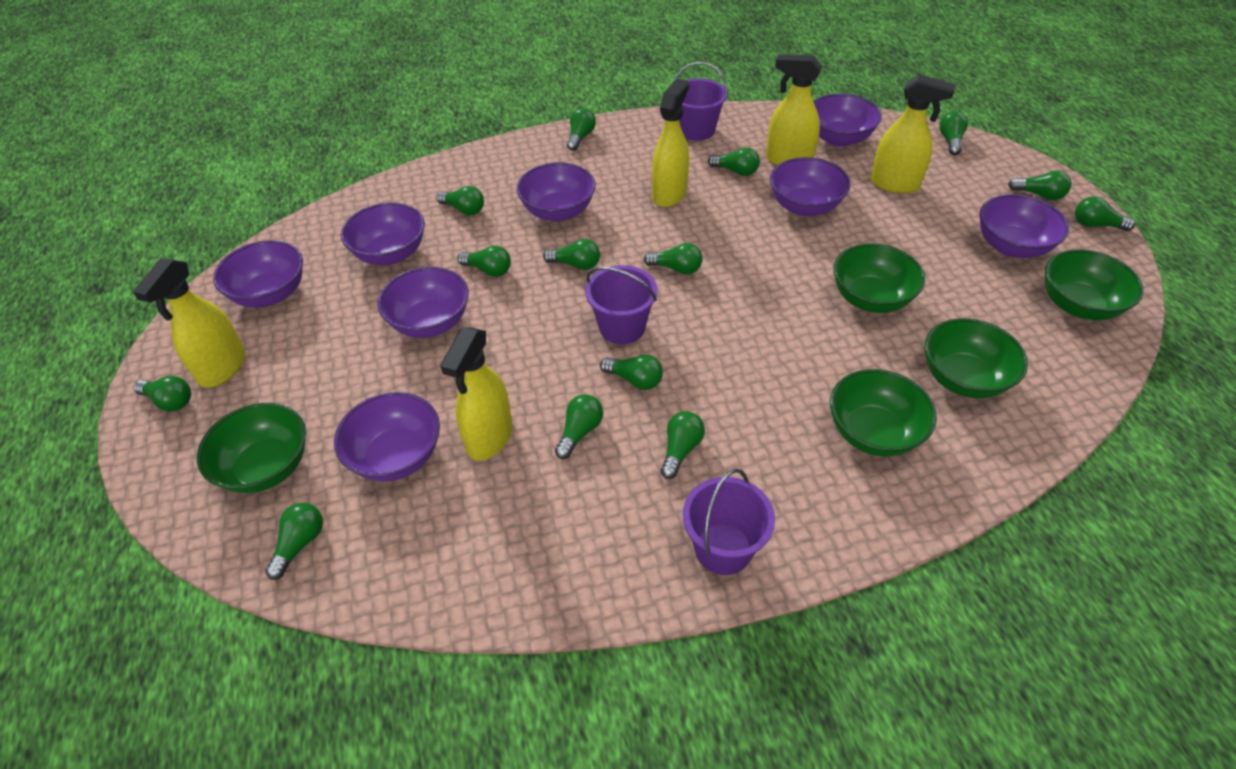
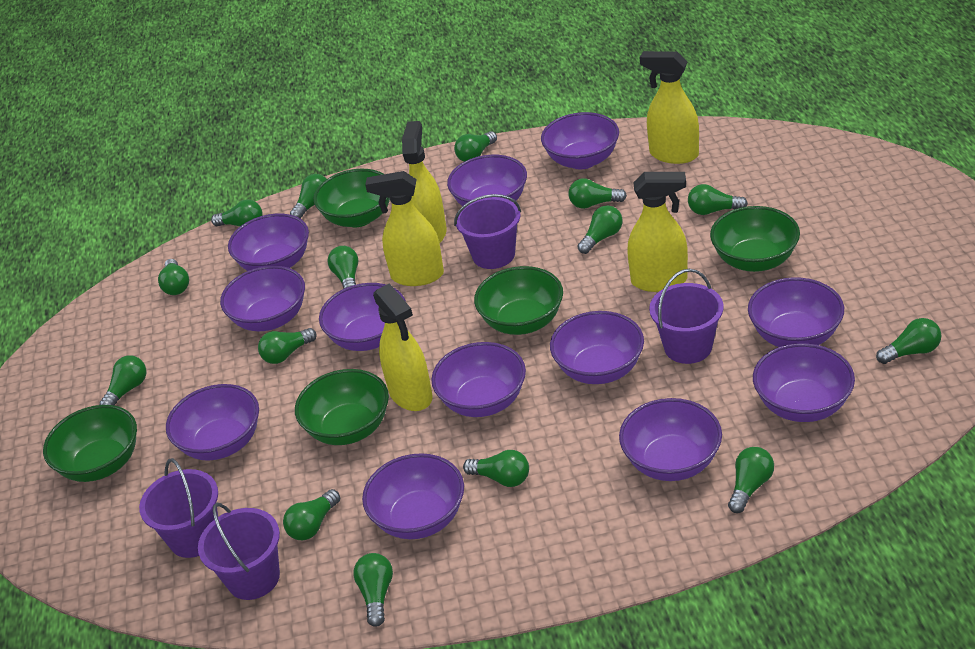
green light bulb: 14 -> 15
purple bowl: 8 -> 12
purple bucket: 3 -> 4

